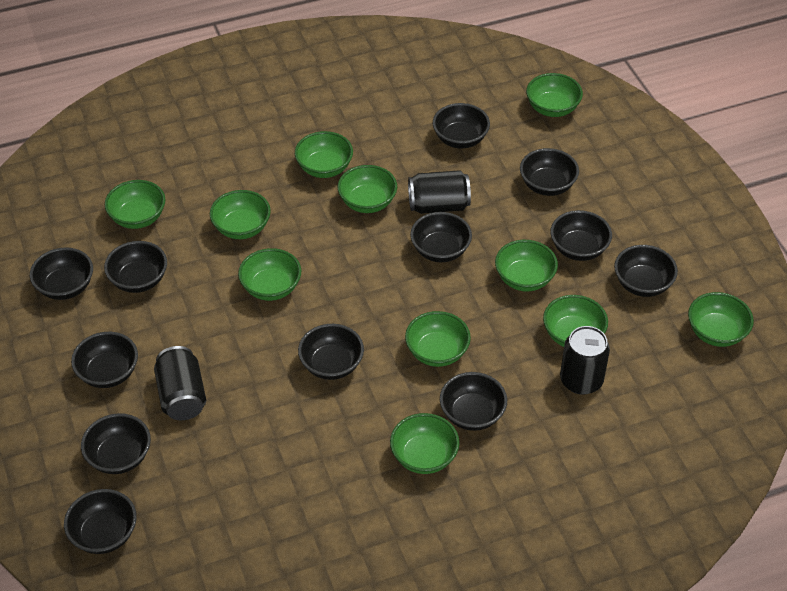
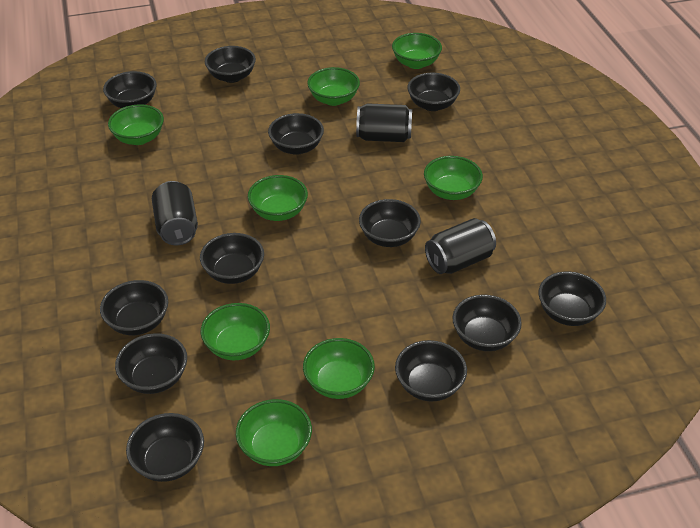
green bowl: 11 -> 8

